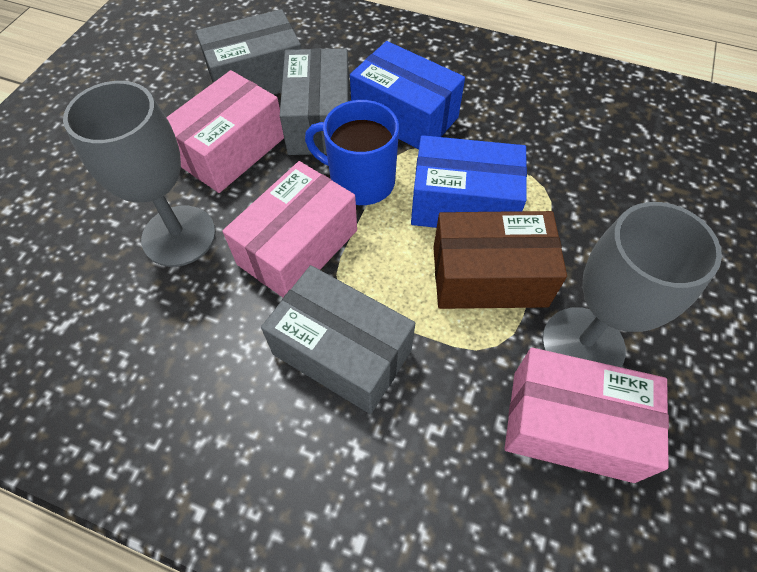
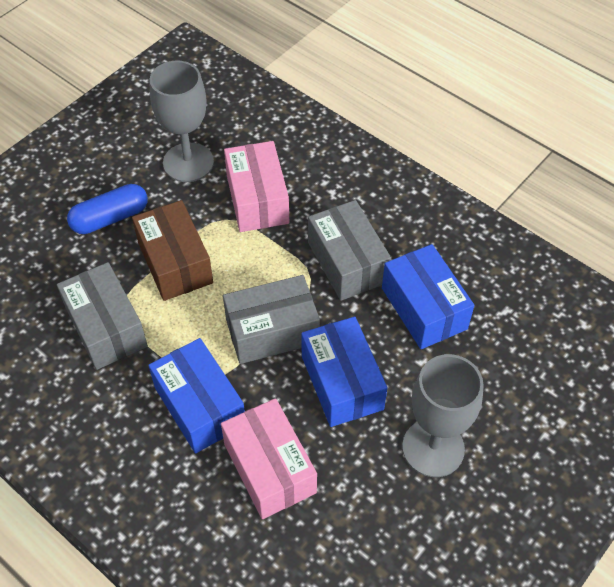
blue box: 2 -> 3
blue capsule: 0 -> 1
blue mug: 1 -> 0
pink box: 3 -> 2

